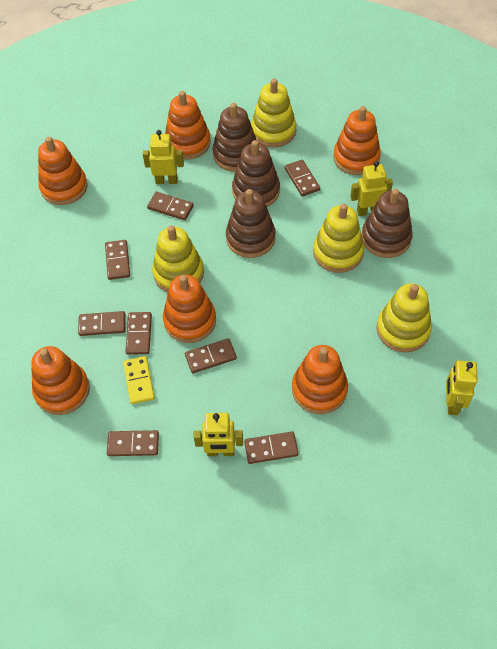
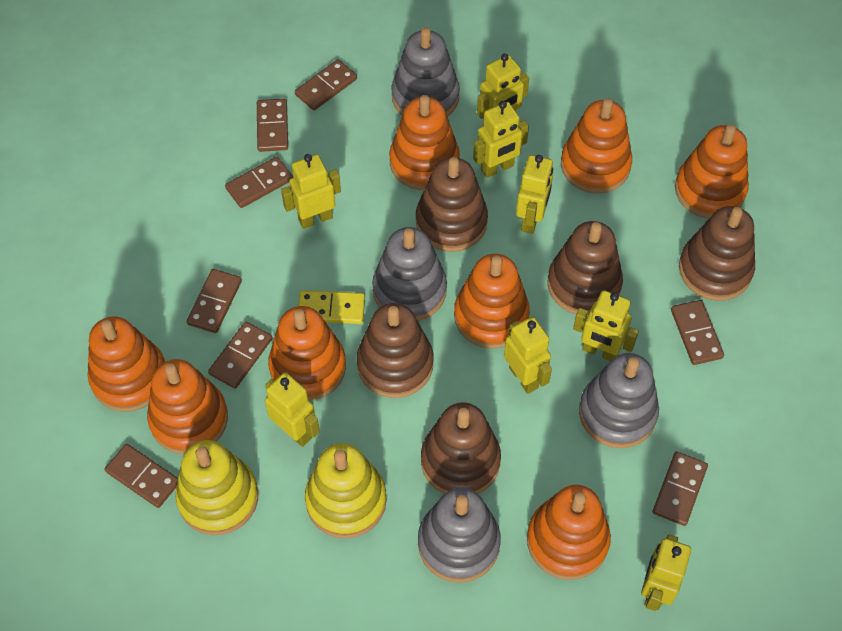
brown stacking toy: 4 -> 5
grey stacking toy: 0 -> 4
orange stacking toy: 6 -> 8
yellow robot: 4 -> 8
yellow stacking toy: 4 -> 2

